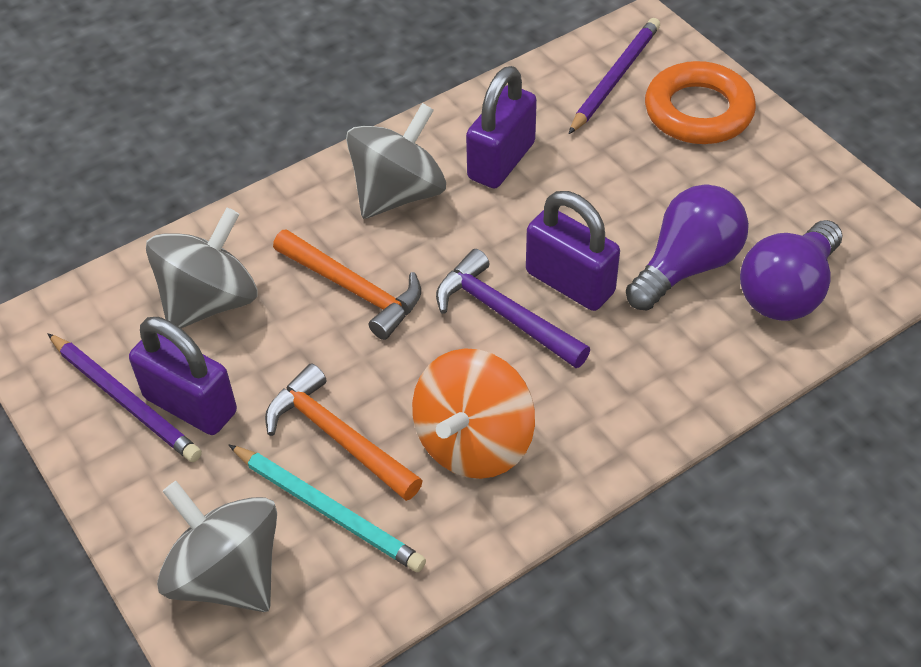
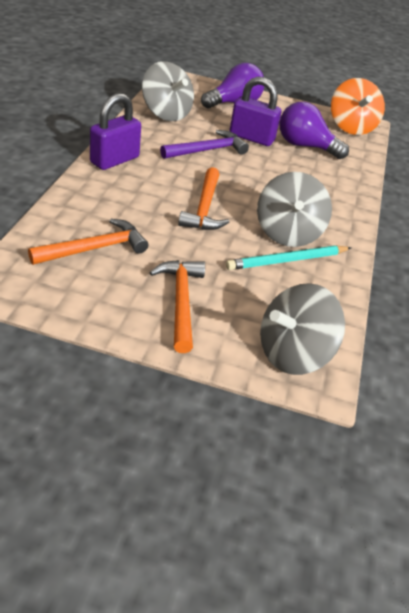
orange hammer: 2 -> 3
orange ring: 1 -> 0
purple padlock: 3 -> 2
purple pencil: 2 -> 0

